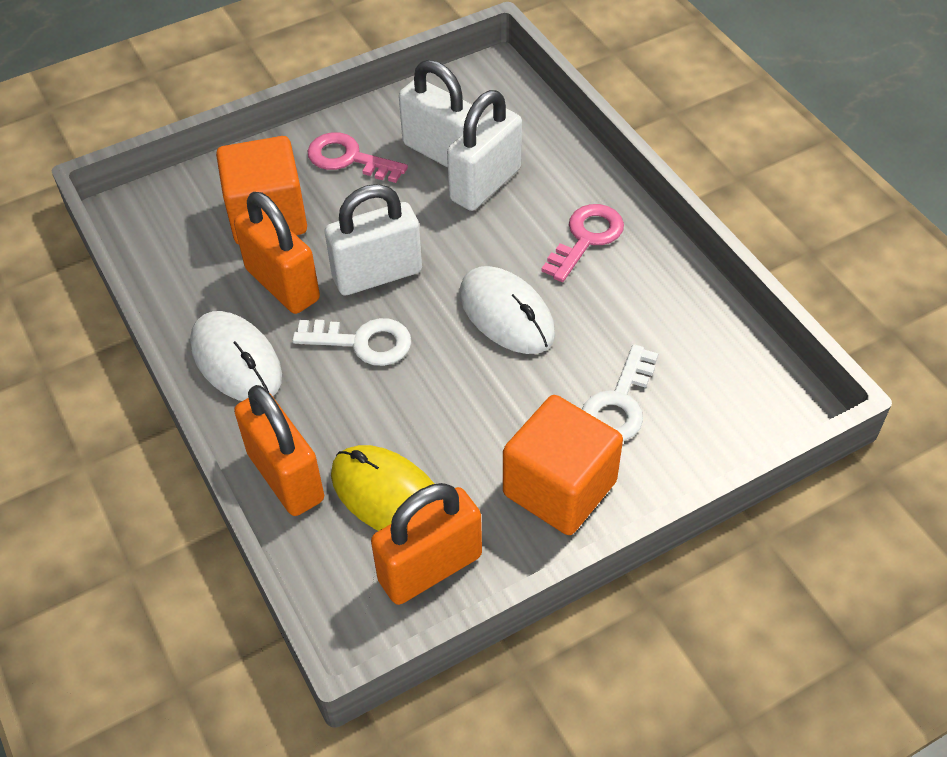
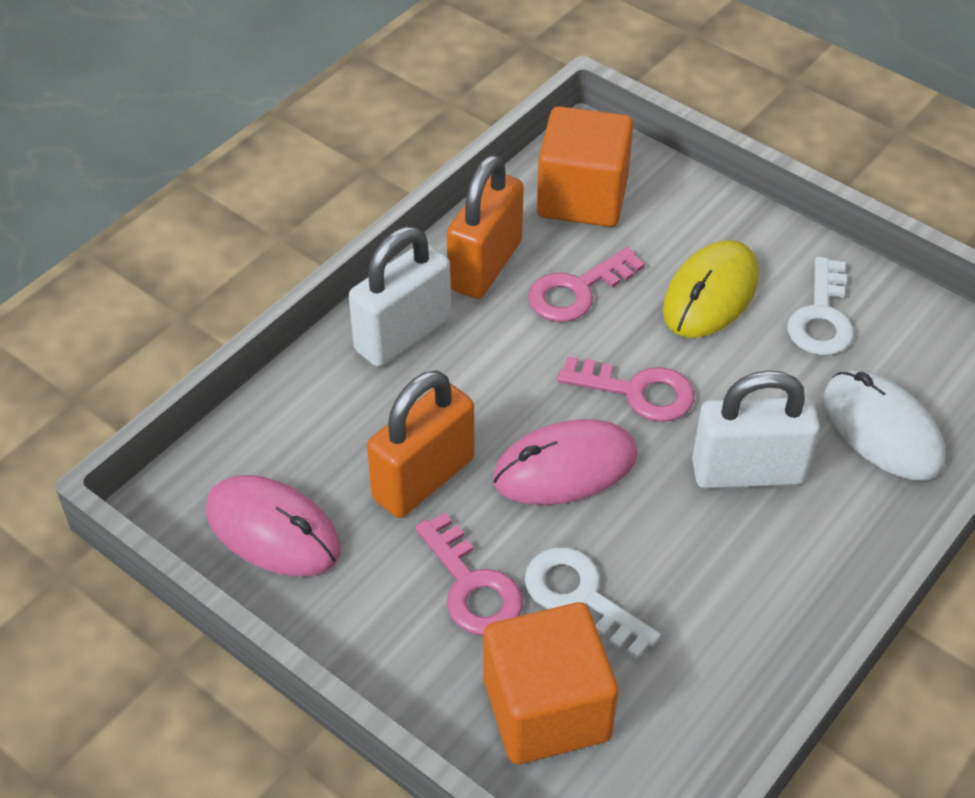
orange padlock: 3 -> 2
pink key: 2 -> 3
pink mouse: 0 -> 2
white mouse: 2 -> 1
white padlock: 3 -> 2

